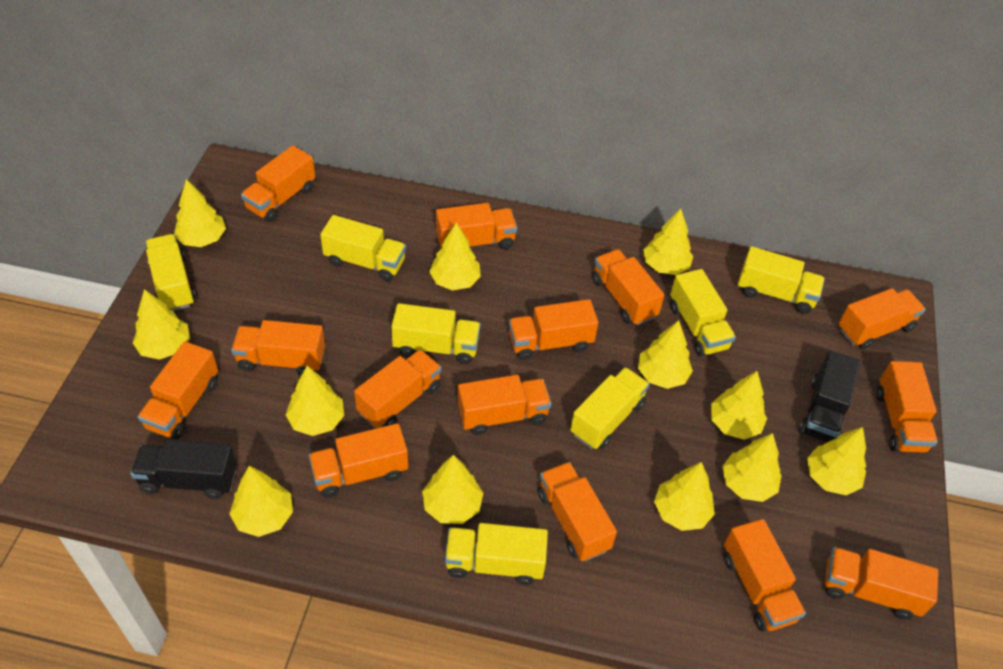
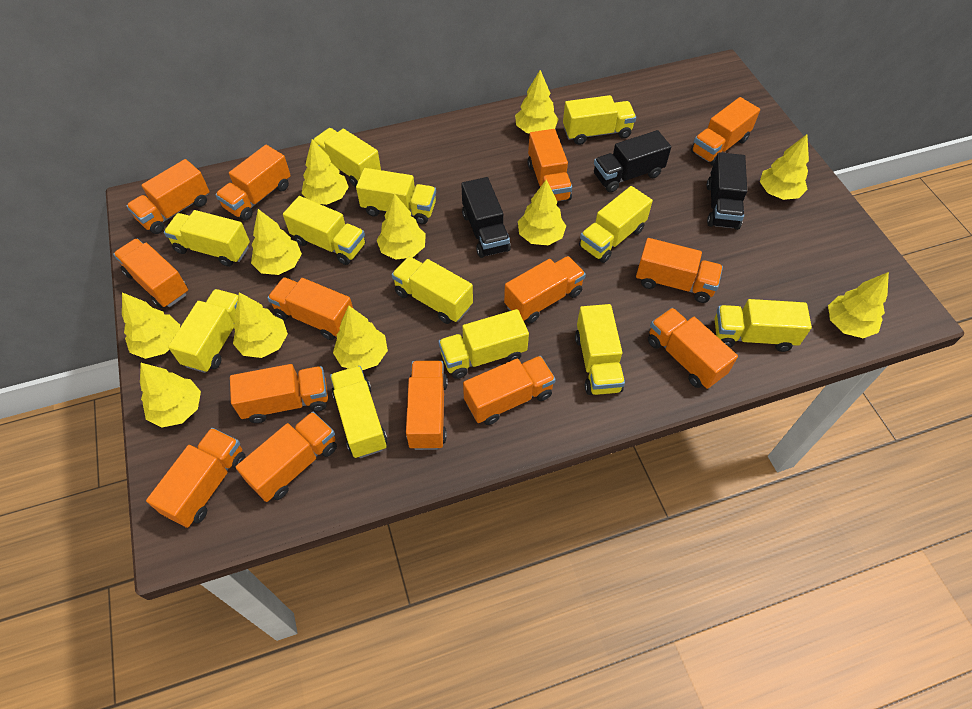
black truck: 2 -> 3
yellow tree: 12 -> 11
yellow truck: 7 -> 12

